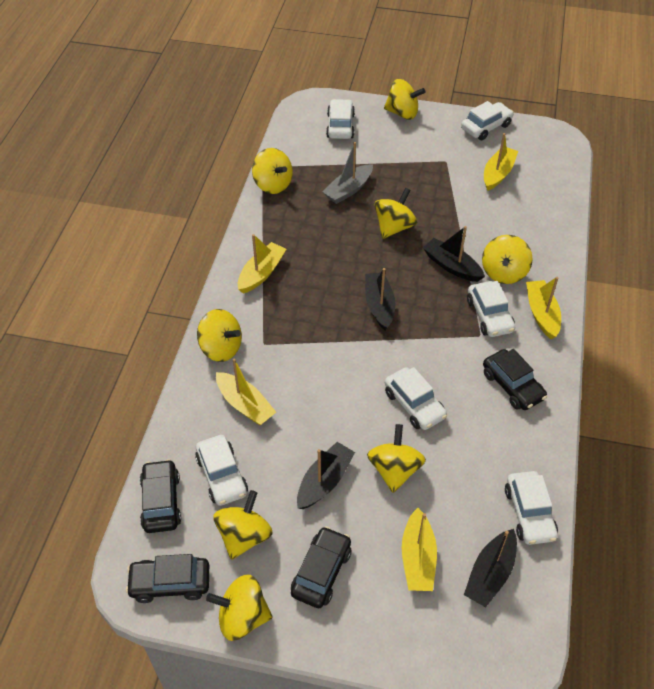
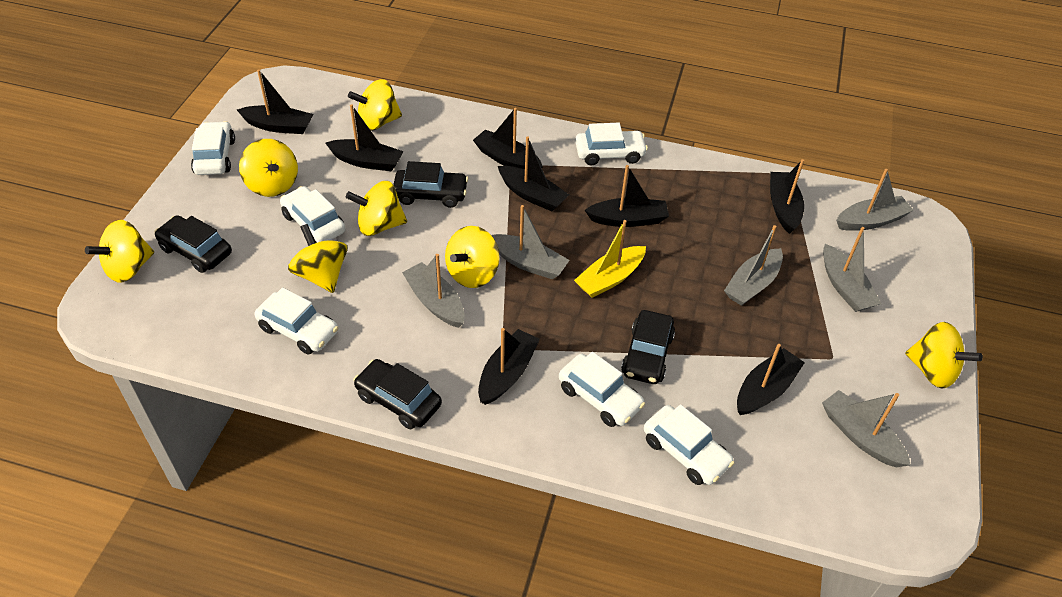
black boat: 4 -> 8
grey boat: 1 -> 6
yellow boat: 5 -> 1
yellow spinning top: 8 -> 7

